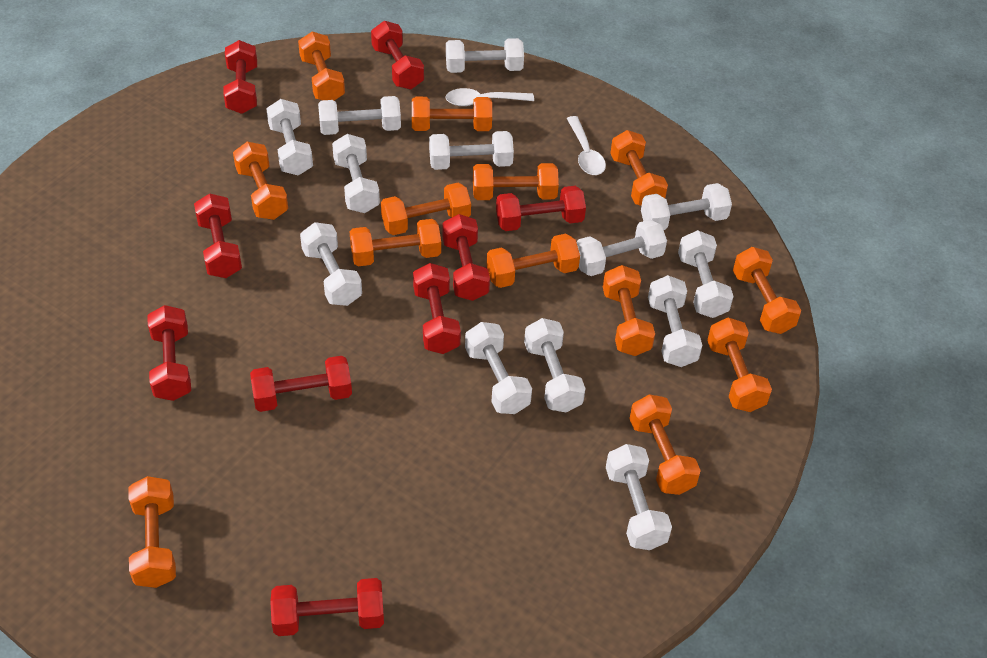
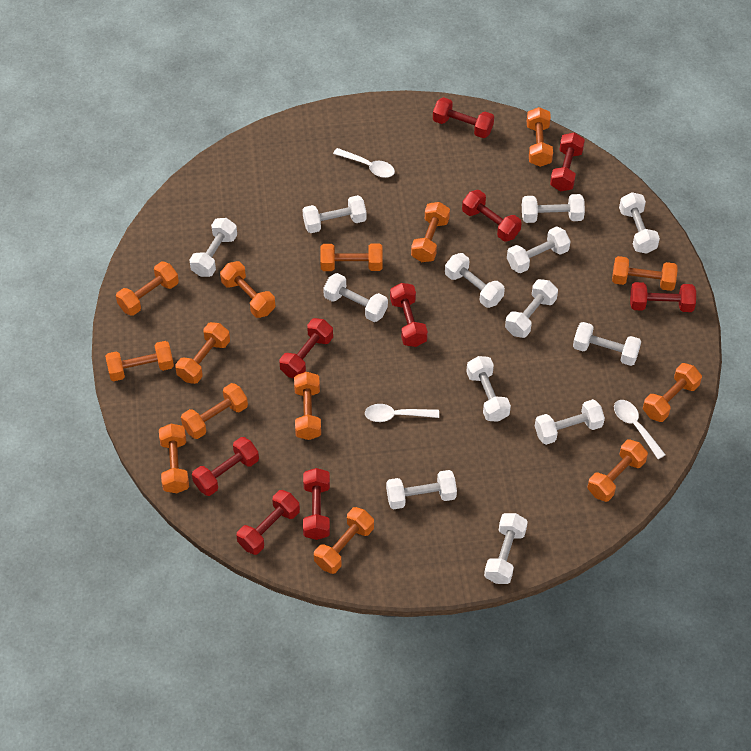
orange dumbbell: 13 -> 14
white spoon: 2 -> 3

